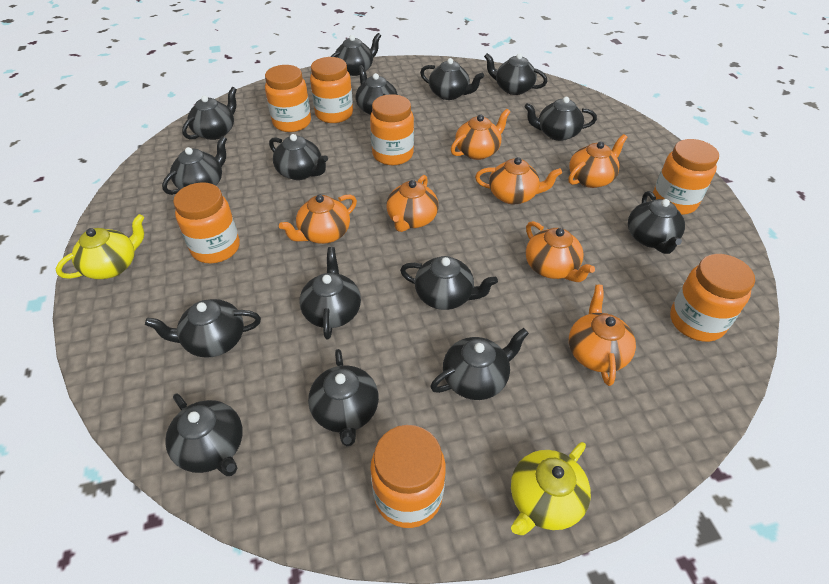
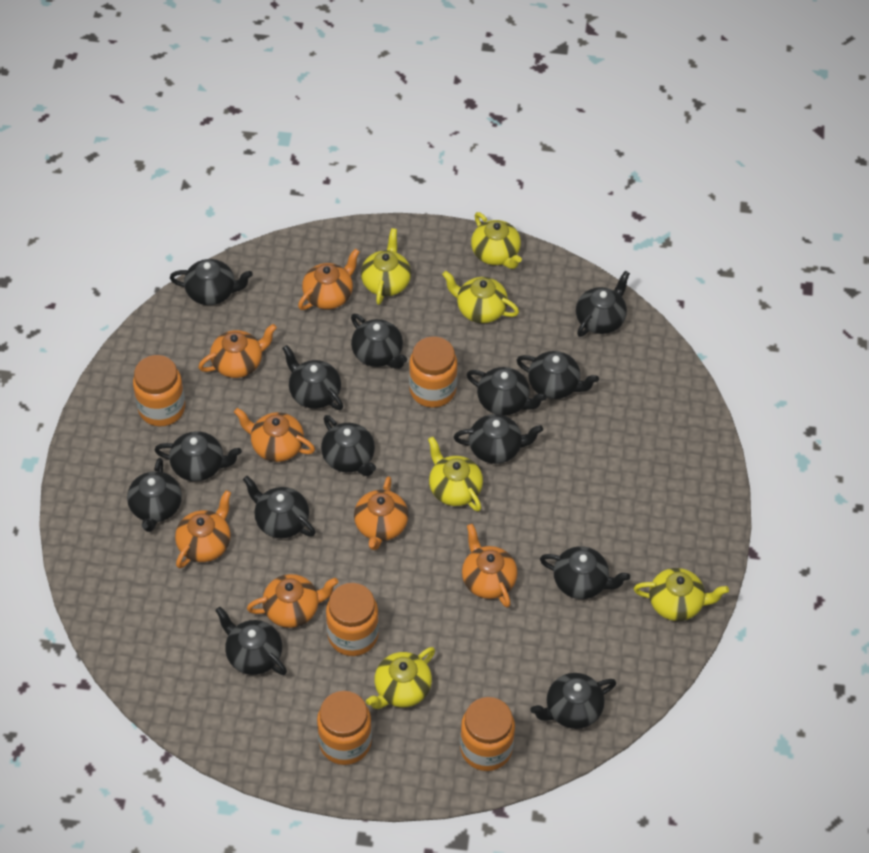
black teapot: 15 -> 14
orange jar: 7 -> 5
yellow teapot: 2 -> 6

